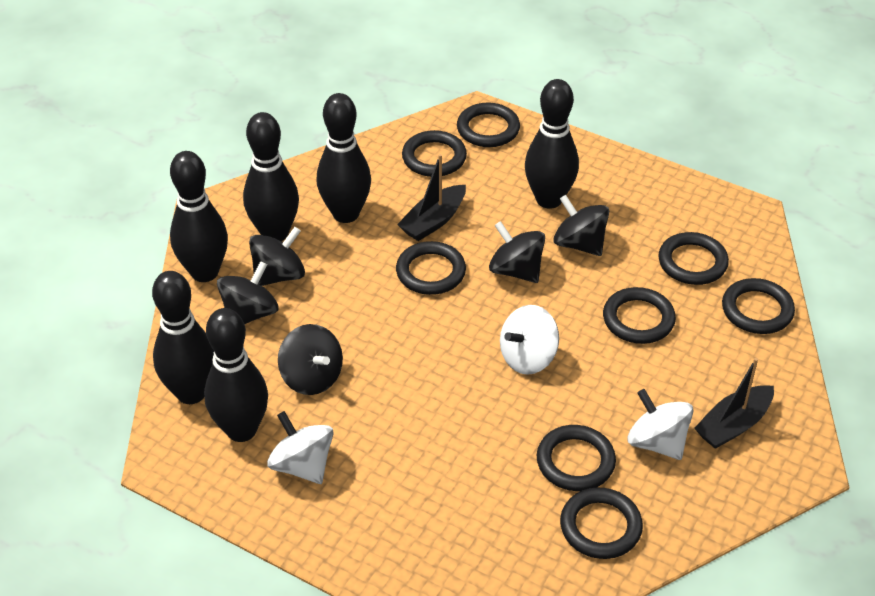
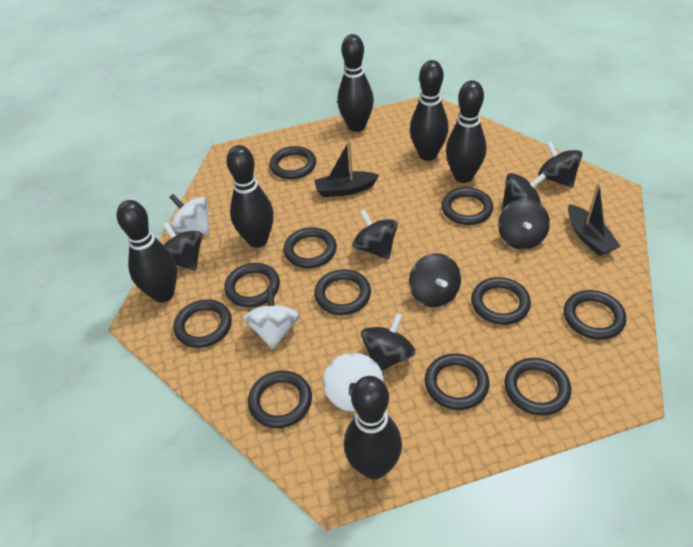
black ring: 8 -> 11
black spinning top: 5 -> 7

